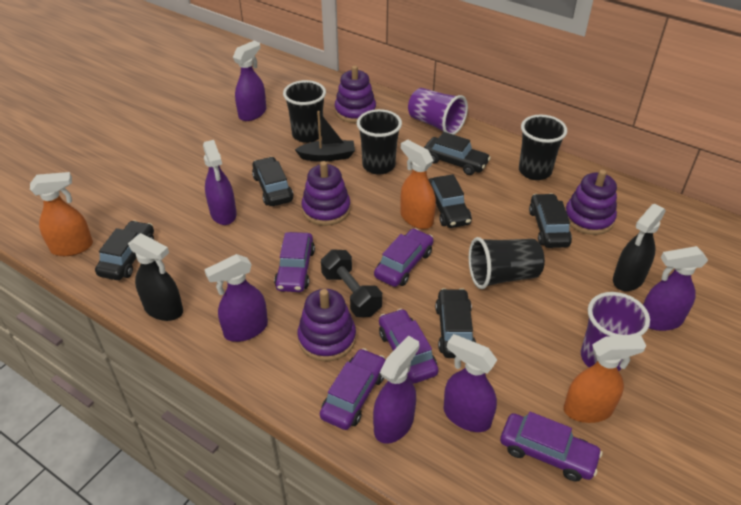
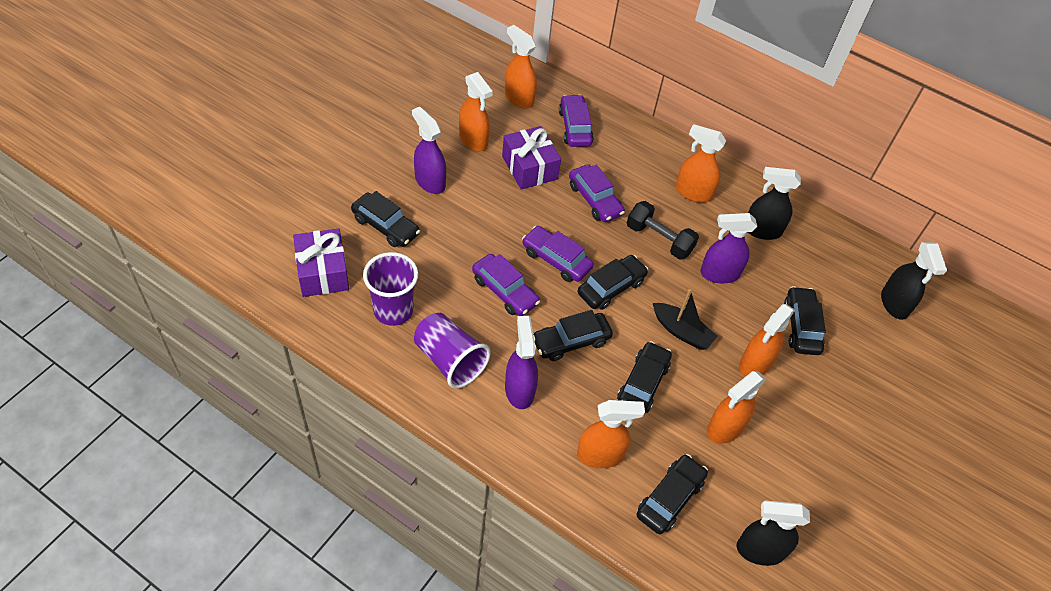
black cup: 4 -> 0
black spray bottle: 2 -> 3
orange spray bottle: 3 -> 6
purple car: 5 -> 4
purple gift: 0 -> 2
purple spray bottle: 6 -> 3
purple stacking toy: 4 -> 0

